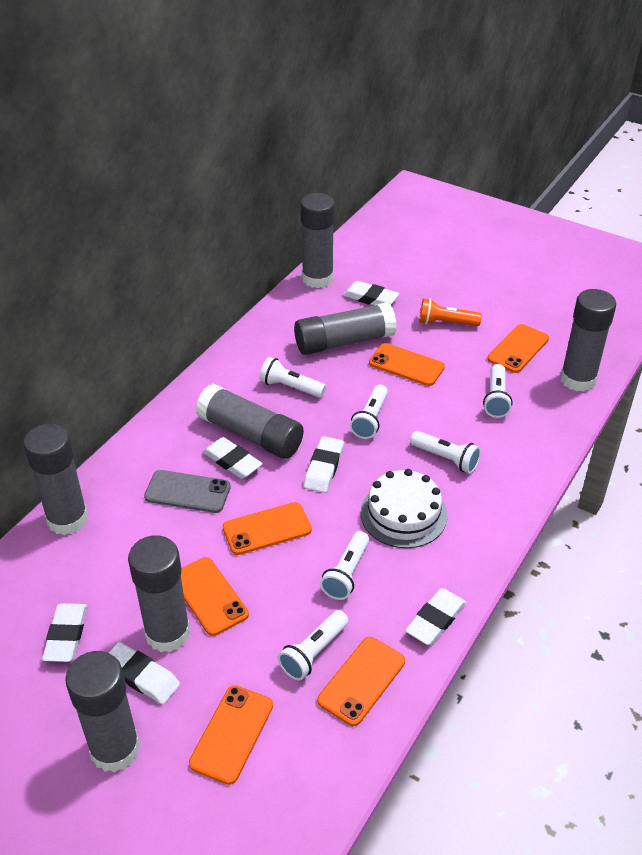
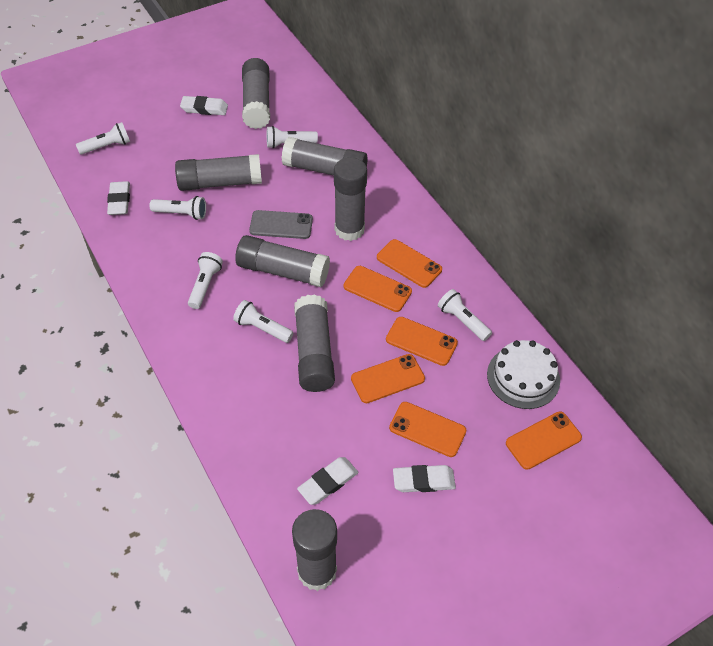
orange flashlight: 1 -> 0
white eraser: 6 -> 4

